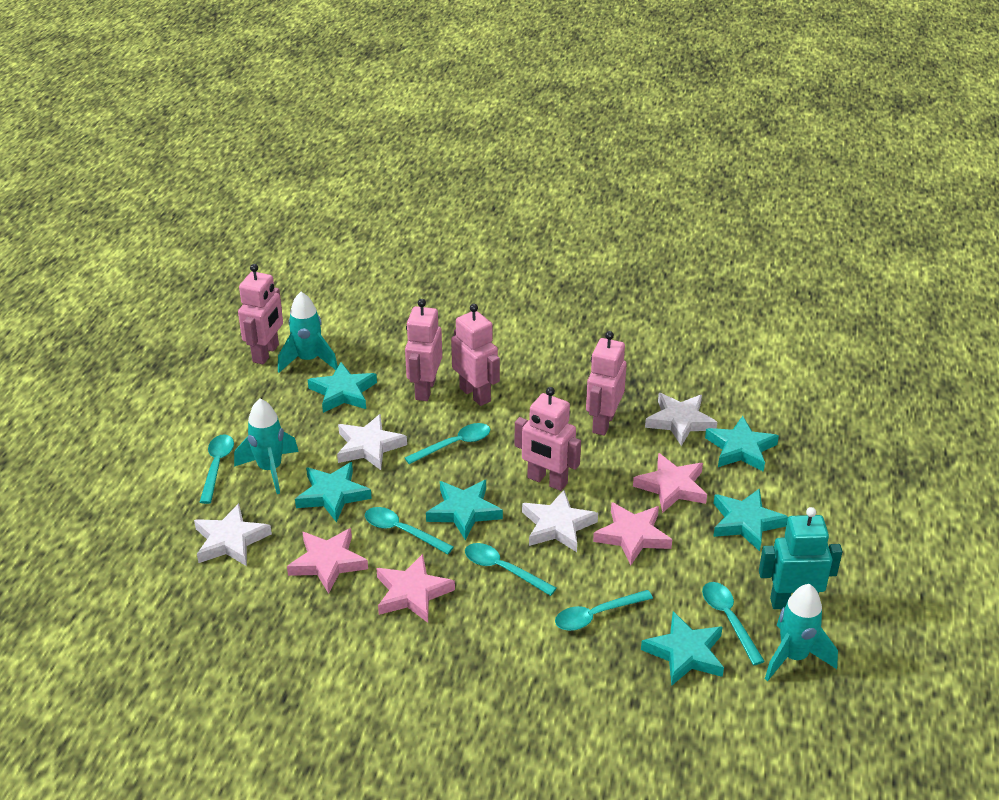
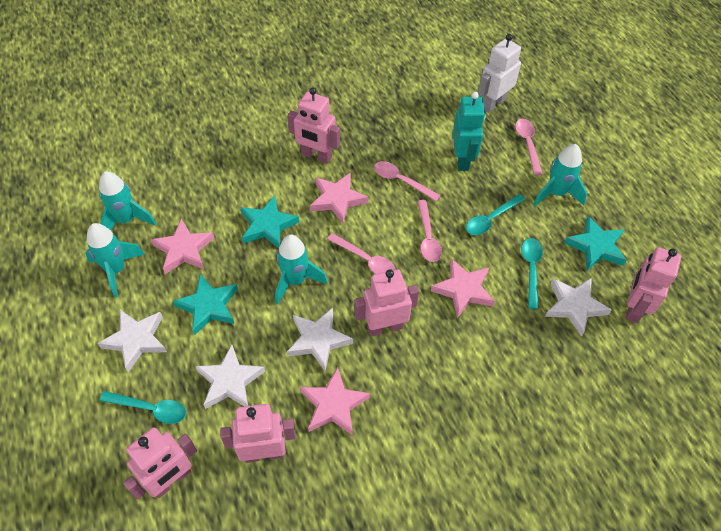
pink spoon: 0 -> 4
turquoise rocket: 3 -> 4
turquoise spoon: 6 -> 3
turquoise star: 6 -> 3
white robot: 0 -> 1

